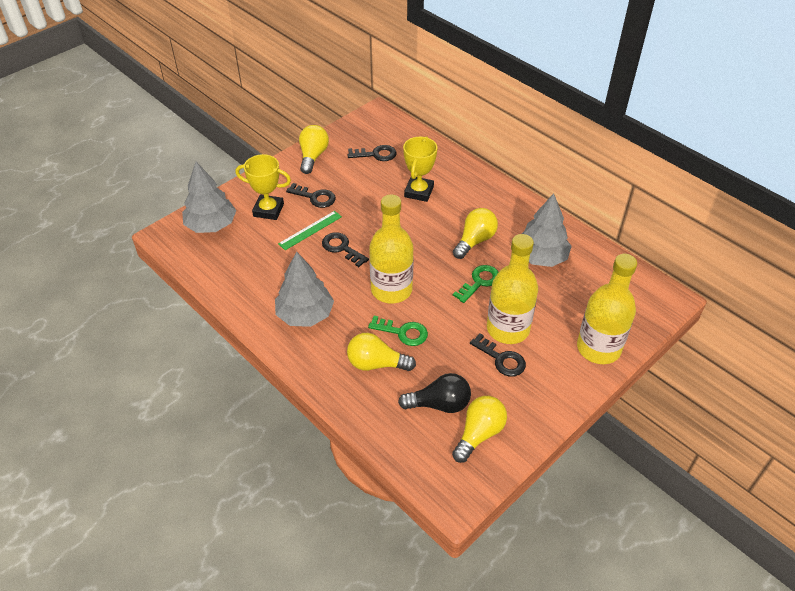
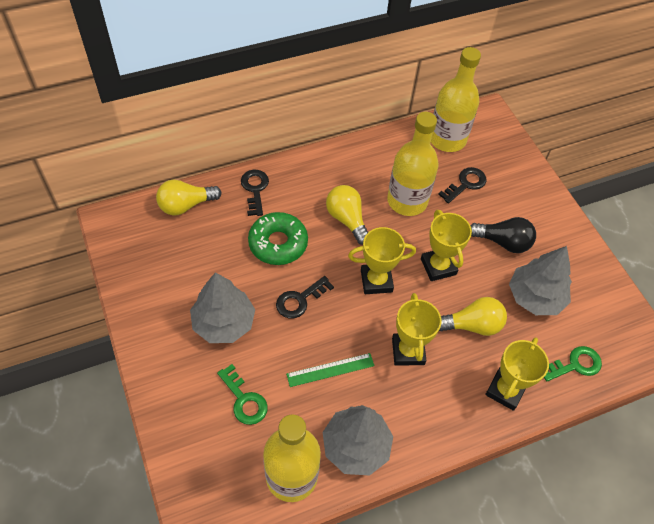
black key: 4 -> 3
green donut: 0 -> 1
yellow light bulb: 4 -> 3
yellow trophy: 2 -> 4

